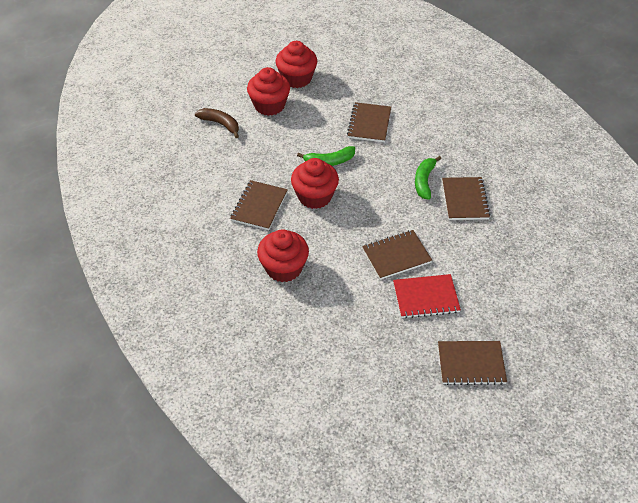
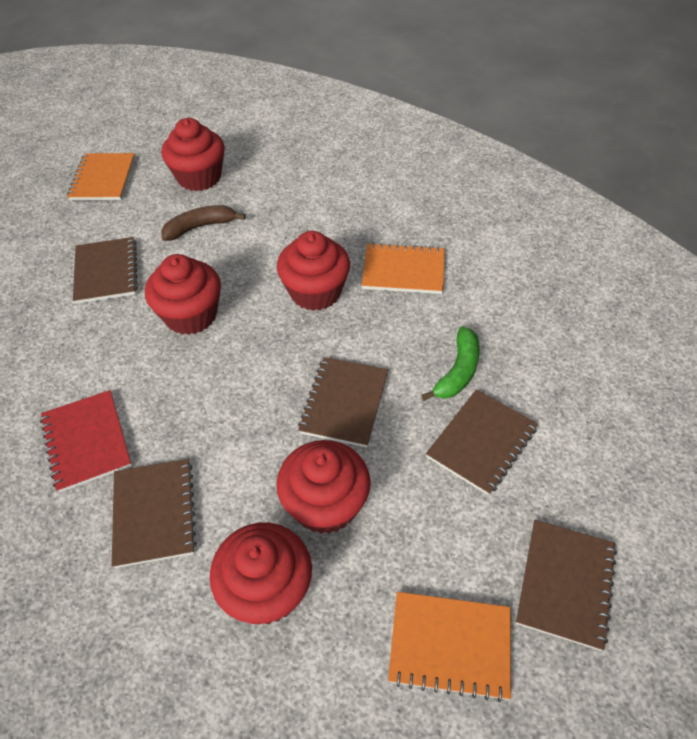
green banana: 2 -> 1
orange notebook: 0 -> 3
red cupcake: 4 -> 5

